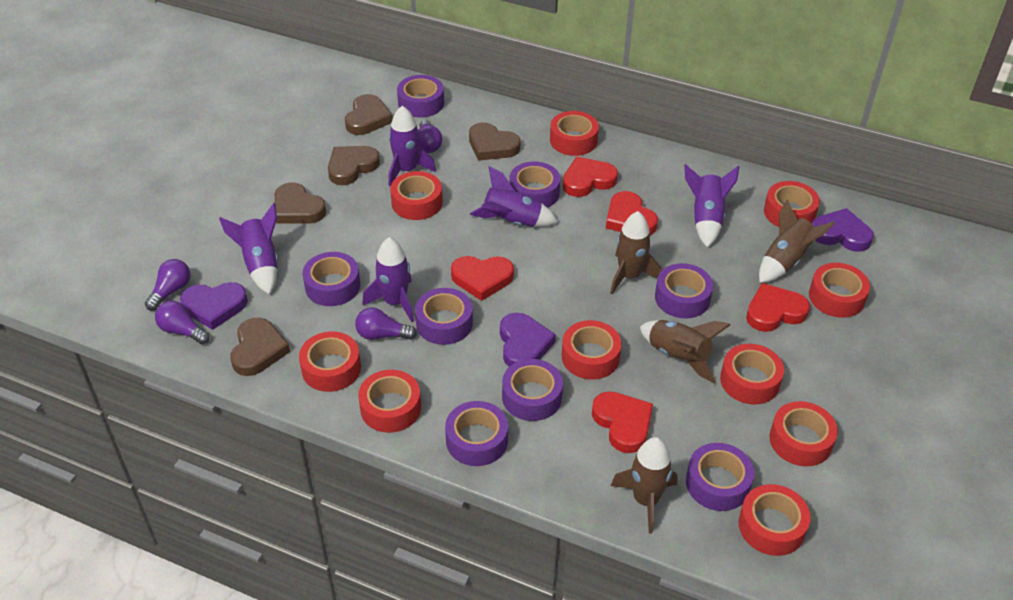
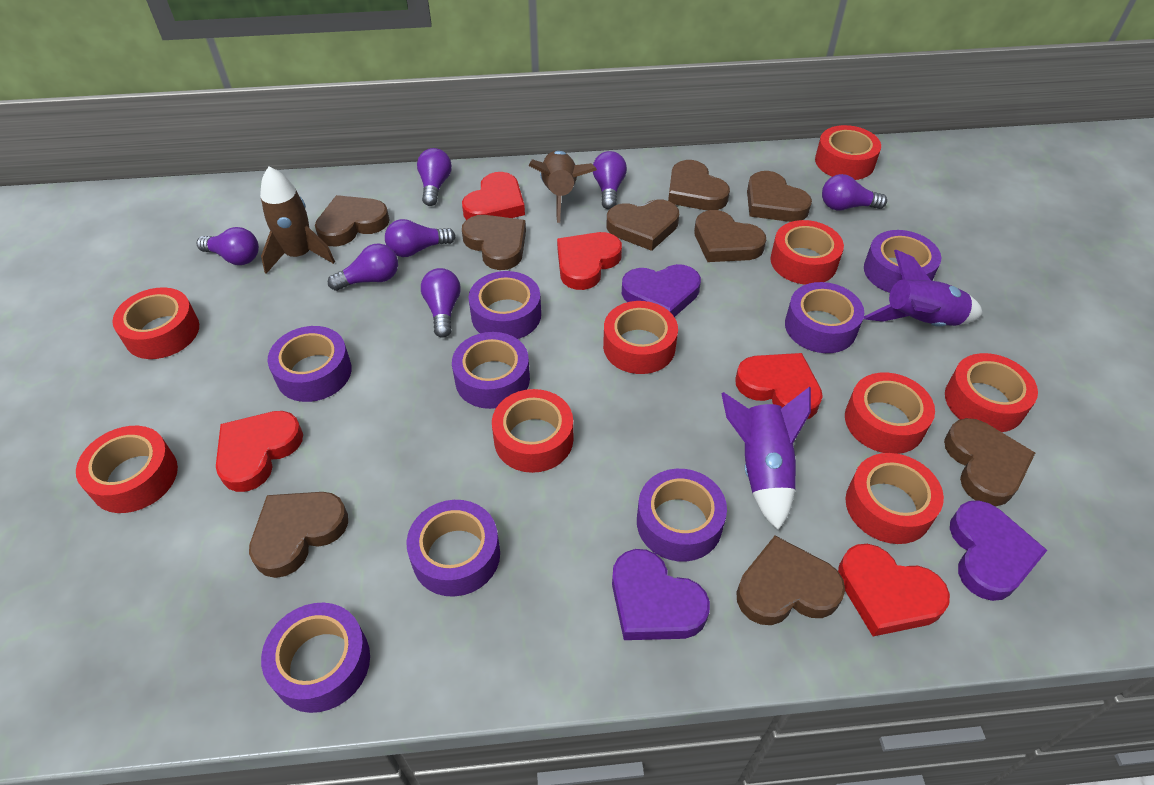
brown heart: 5 -> 9
brown rocket: 4 -> 2
purple light bulb: 4 -> 7
purple rocket: 5 -> 2
red tape: 10 -> 9

